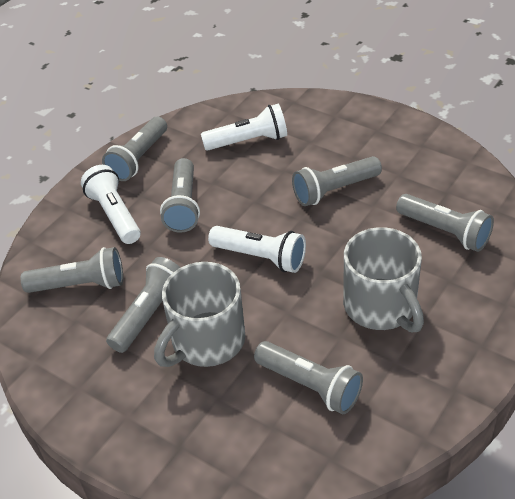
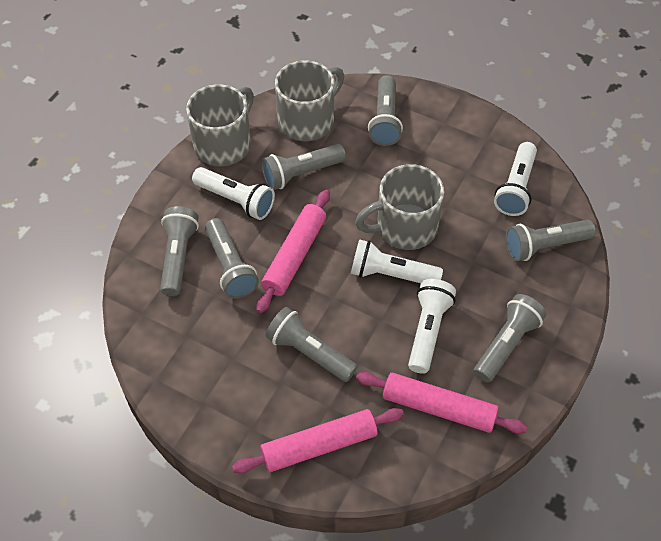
grey mug: 2 -> 3
pink rolling pin: 0 -> 3
white flashlight: 3 -> 4

